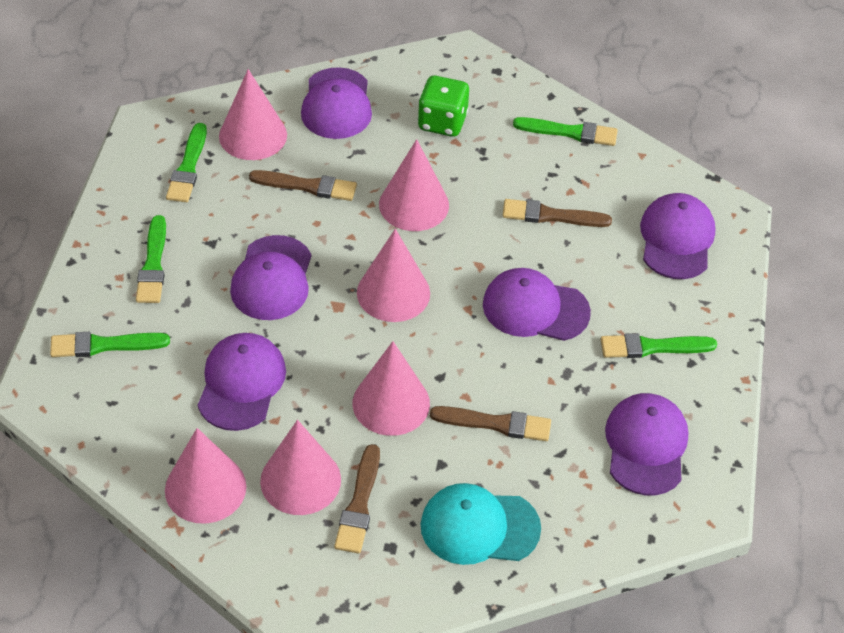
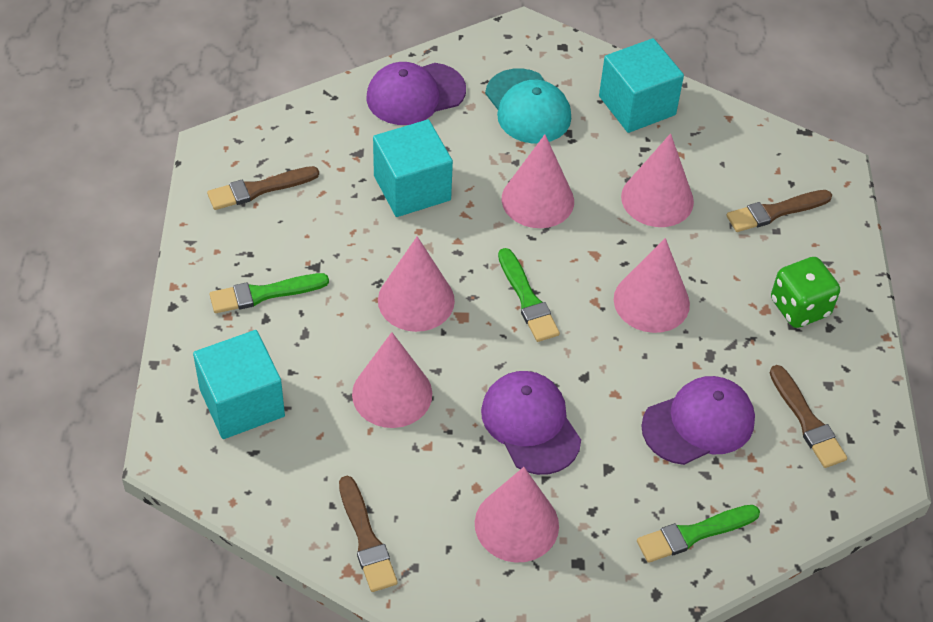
green brush: 5 -> 3
purple cap: 6 -> 3
turquoise cube: 0 -> 3

